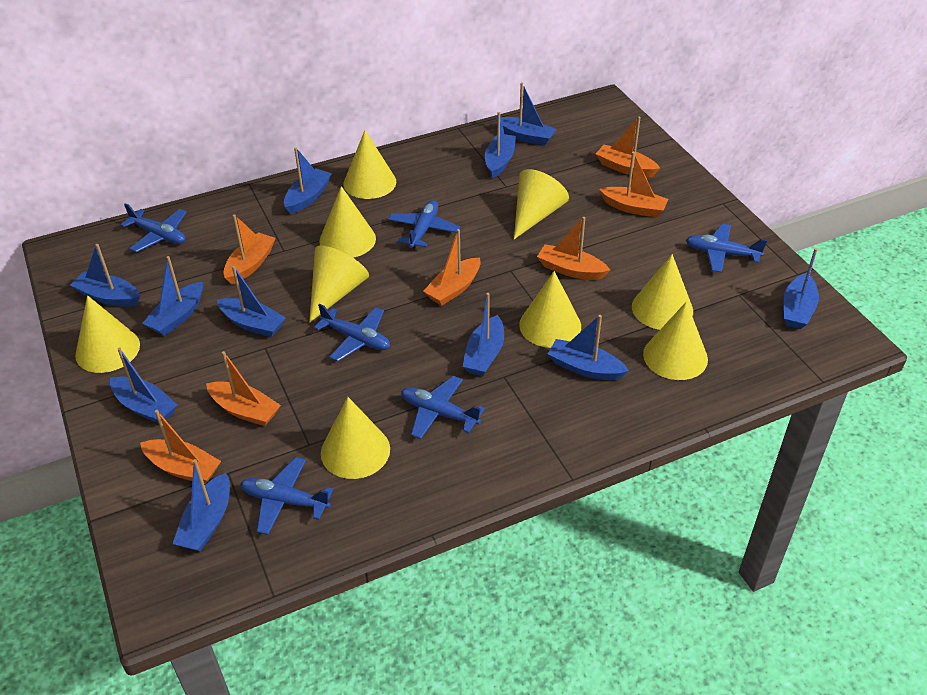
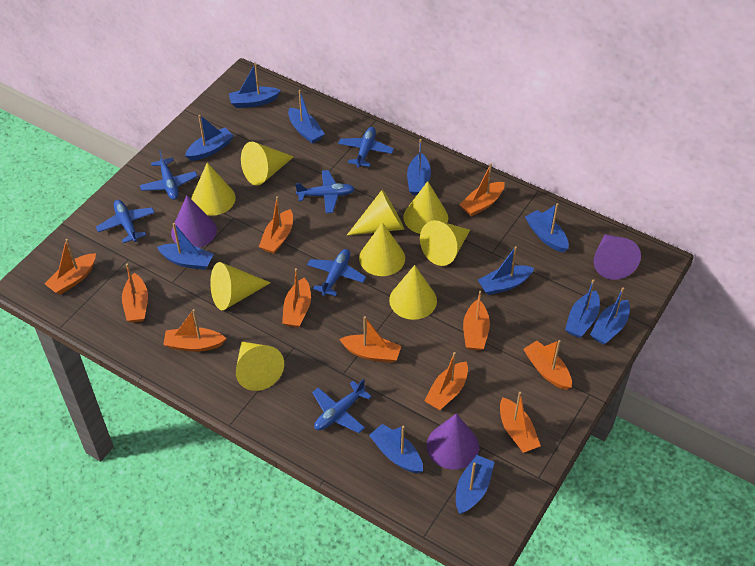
orange boat: 7 -> 11
purple cone: 0 -> 3

